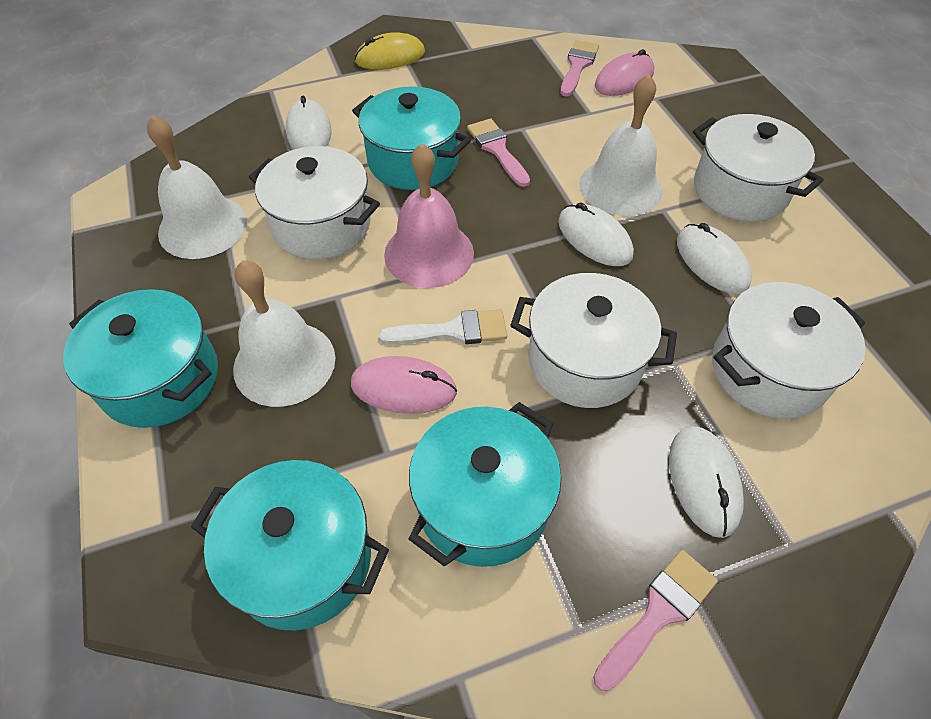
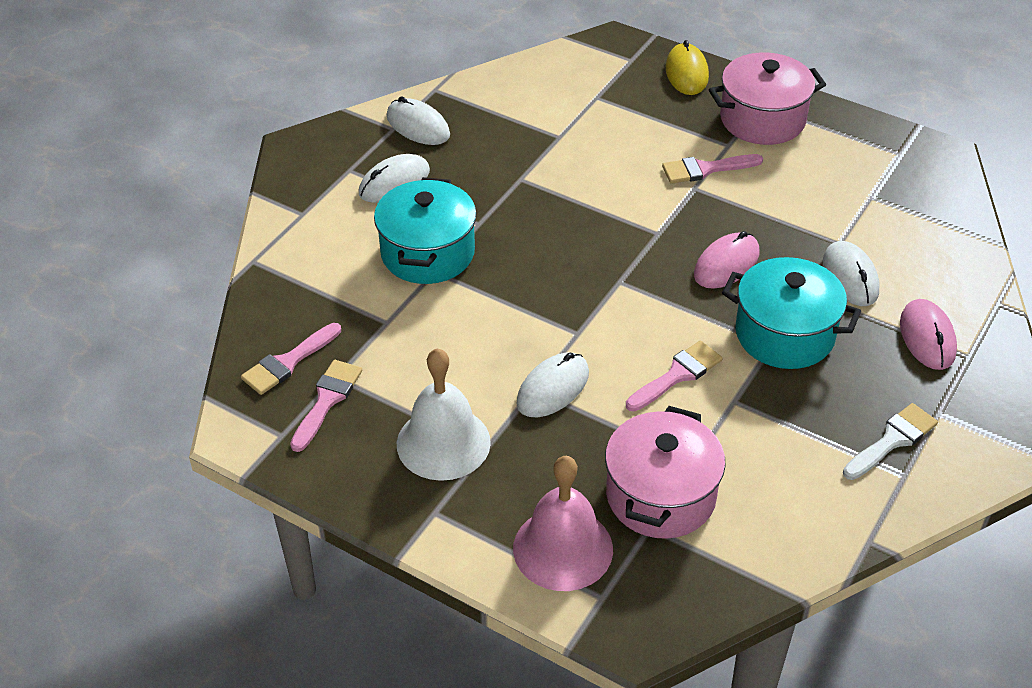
pink brush: 3 -> 4
pink pot: 0 -> 2
turquoise pot: 4 -> 2
white bell: 3 -> 1
white pot: 4 -> 0

